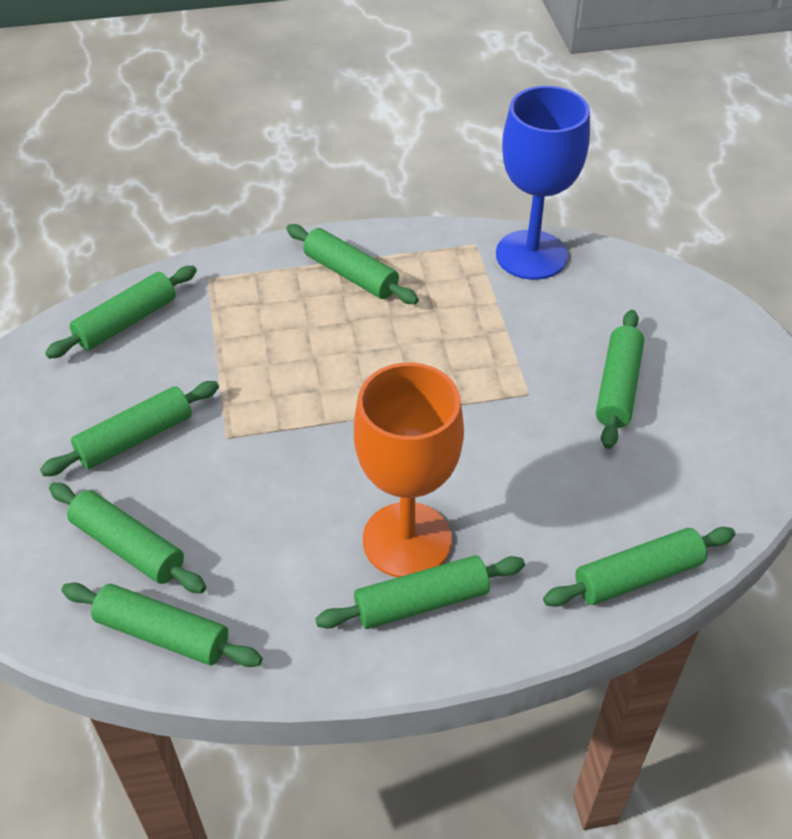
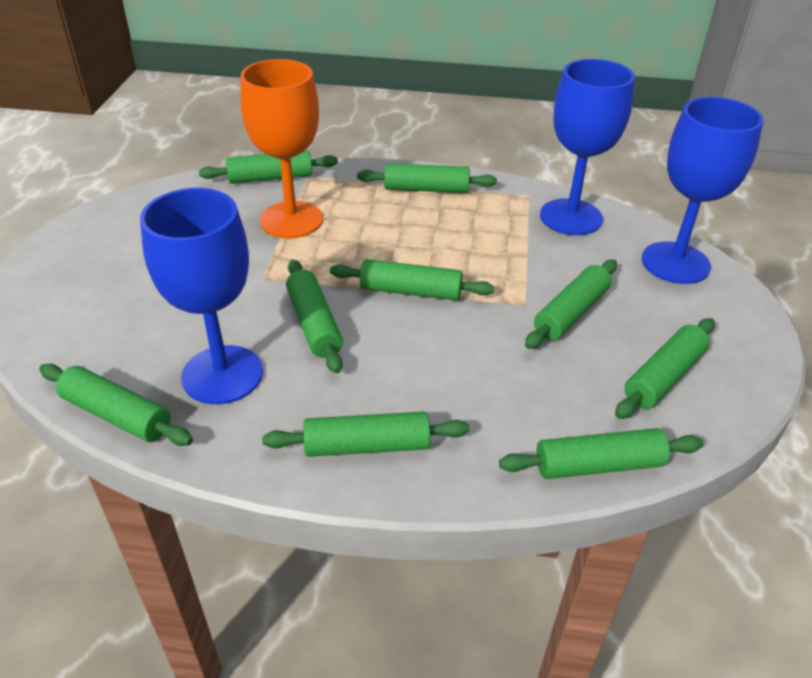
blue goblet: 1 -> 3
green rolling pin: 8 -> 9

